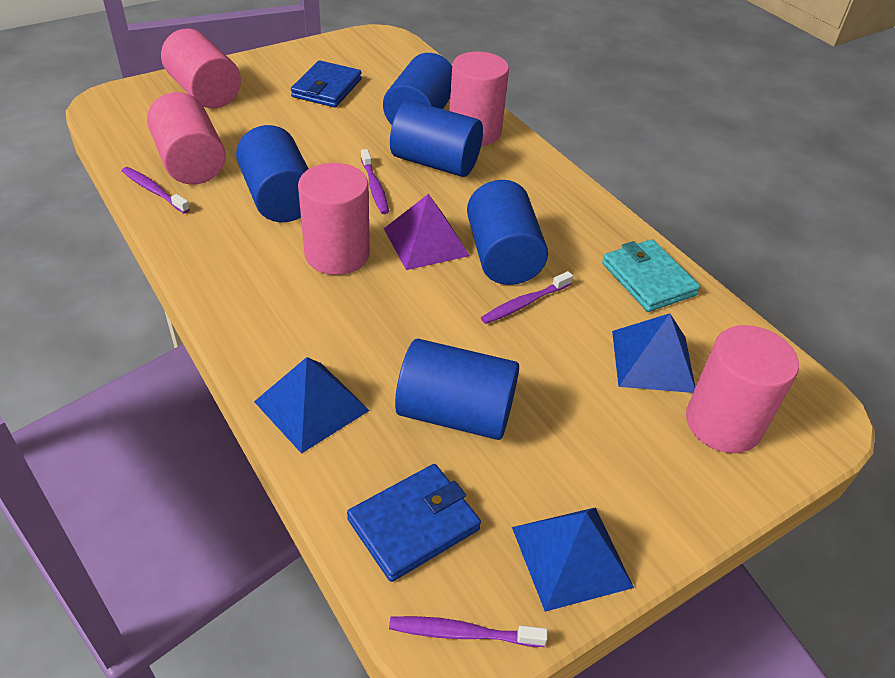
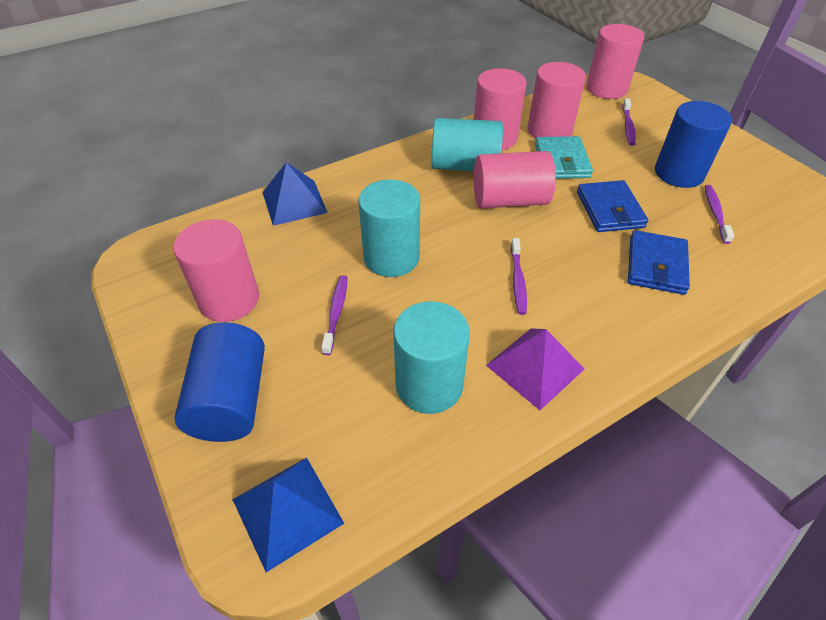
blue cylinder: 5 -> 2
blue pyramid: 3 -> 2
turquoise cylinder: 0 -> 3

